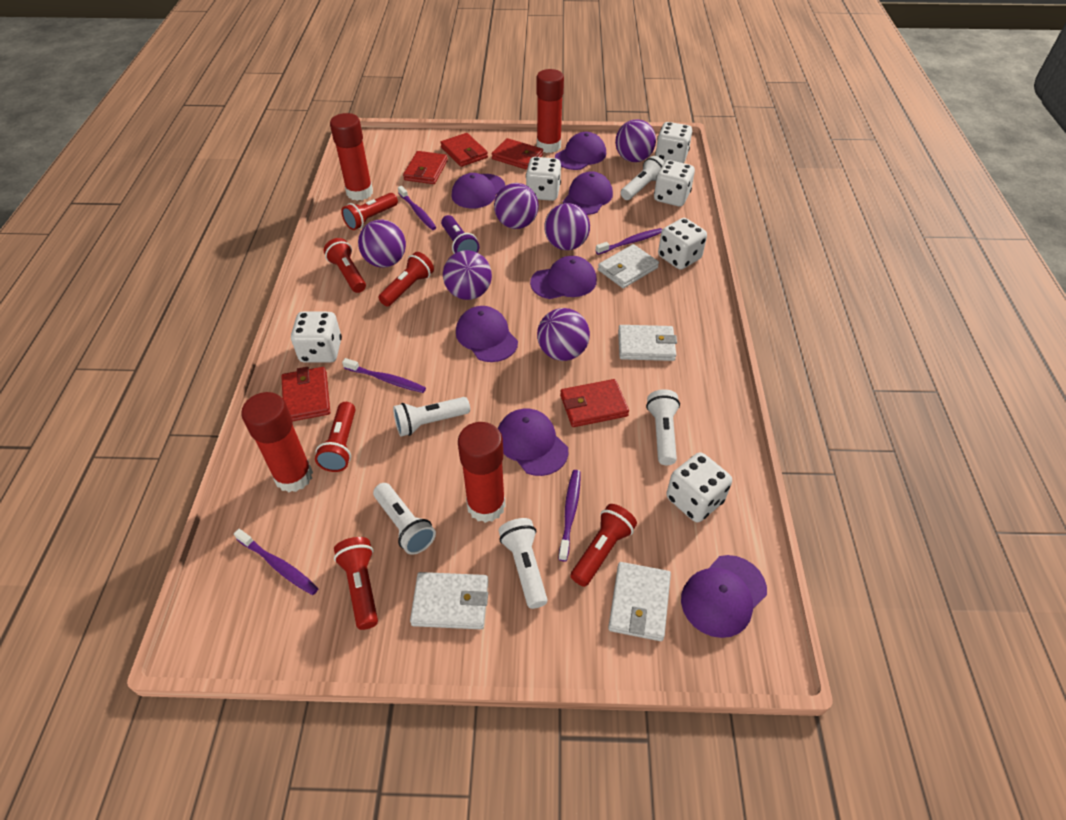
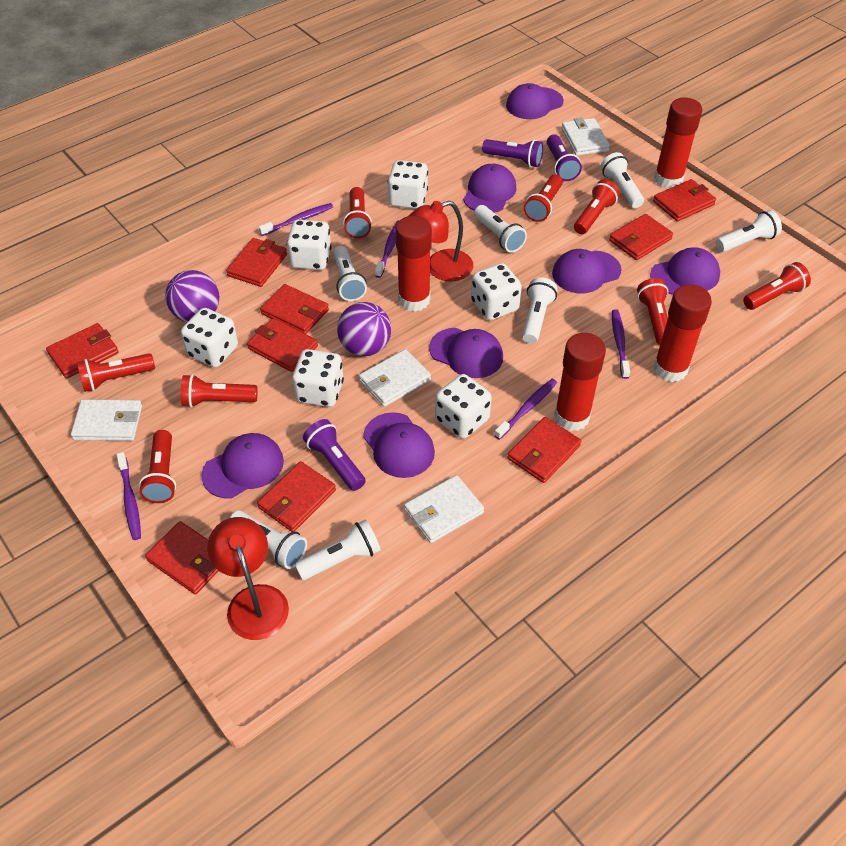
purple ball: 6 -> 2
purple flashlight: 1 -> 3
red flashlight: 6 -> 8
red lamp: 0 -> 2
red wallet: 5 -> 9
white flashlight: 5 -> 7

